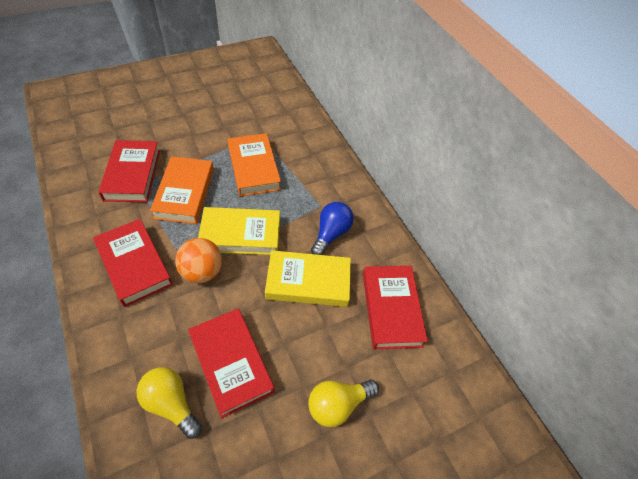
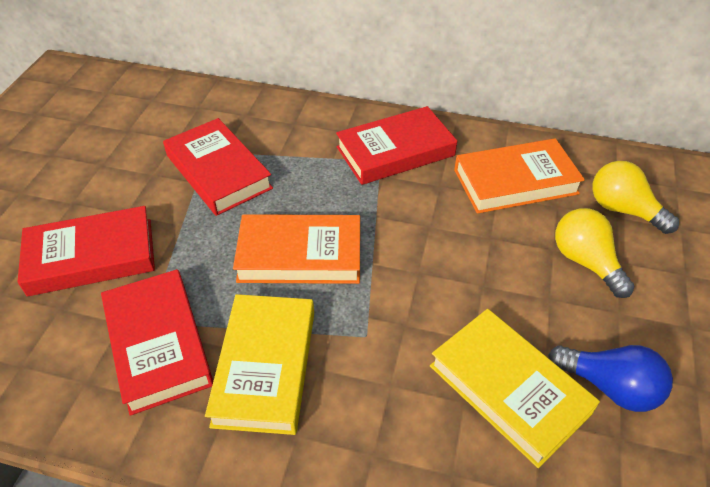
orange ball: 1 -> 0

